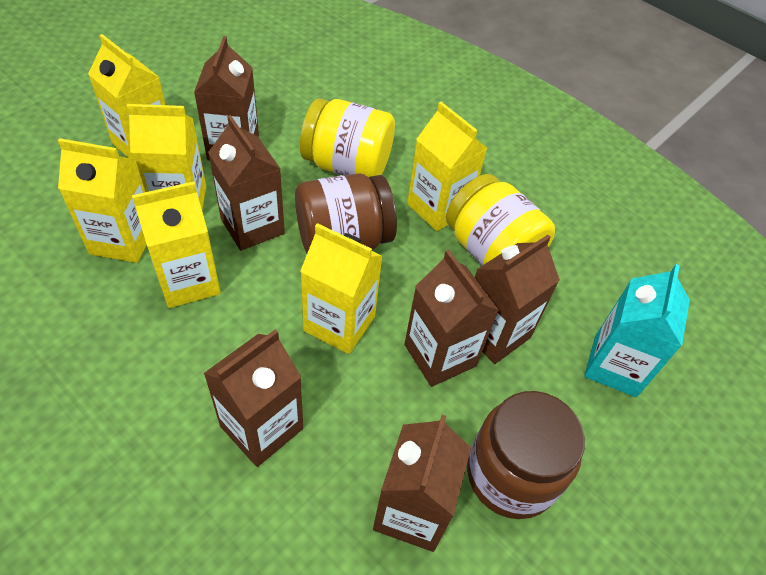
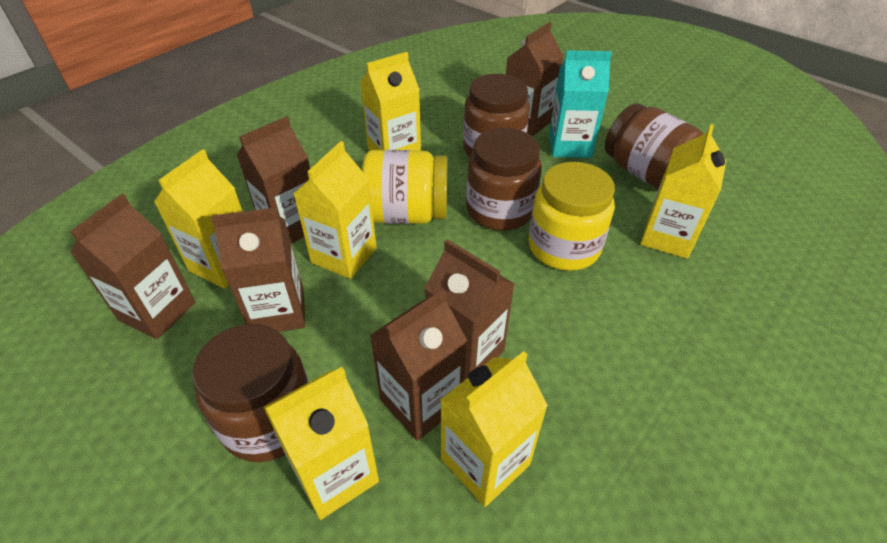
brown jar: 2 -> 4

